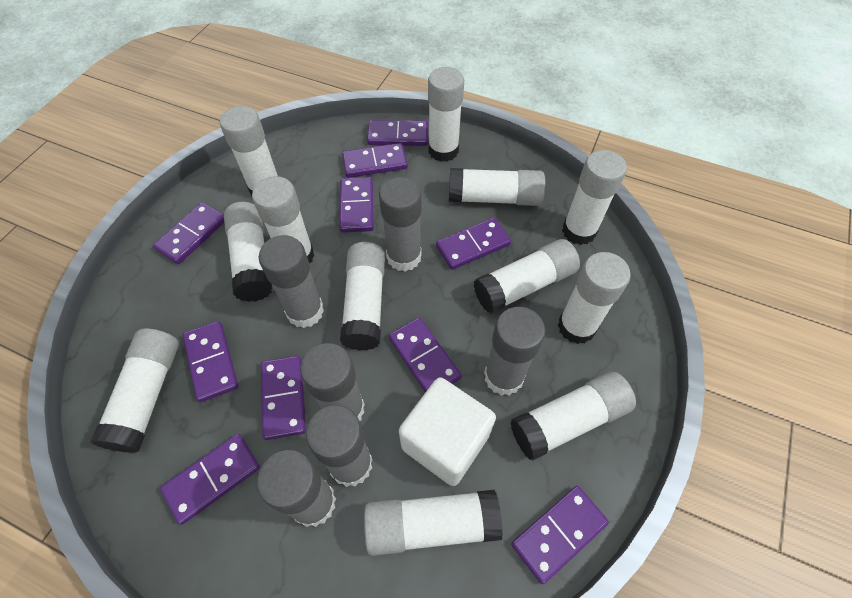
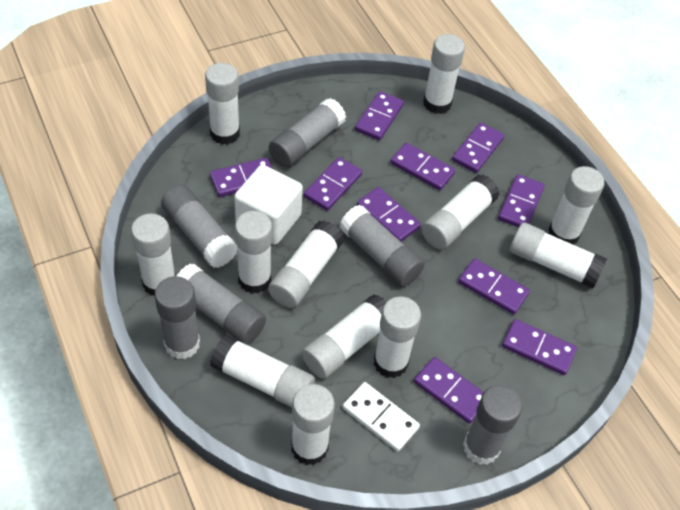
white domino: 0 -> 1

